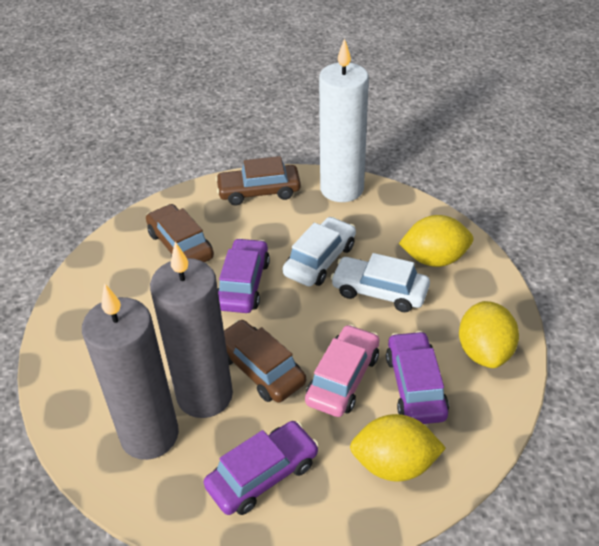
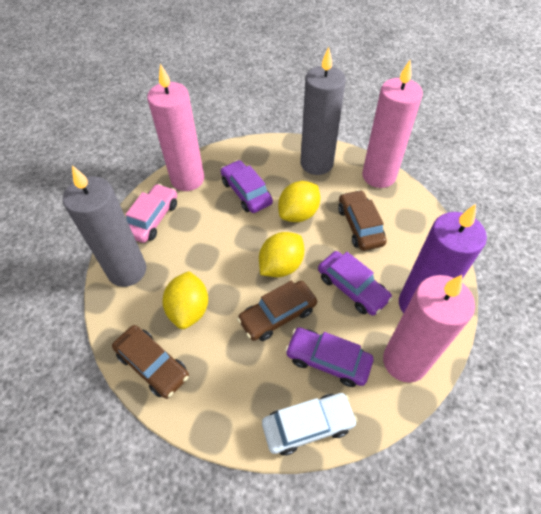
pink candle: 0 -> 3
purple candle: 0 -> 1
white candle: 1 -> 0
white car: 2 -> 1

